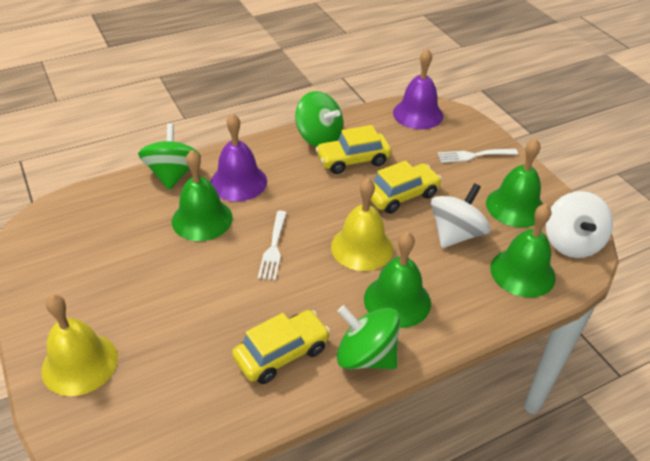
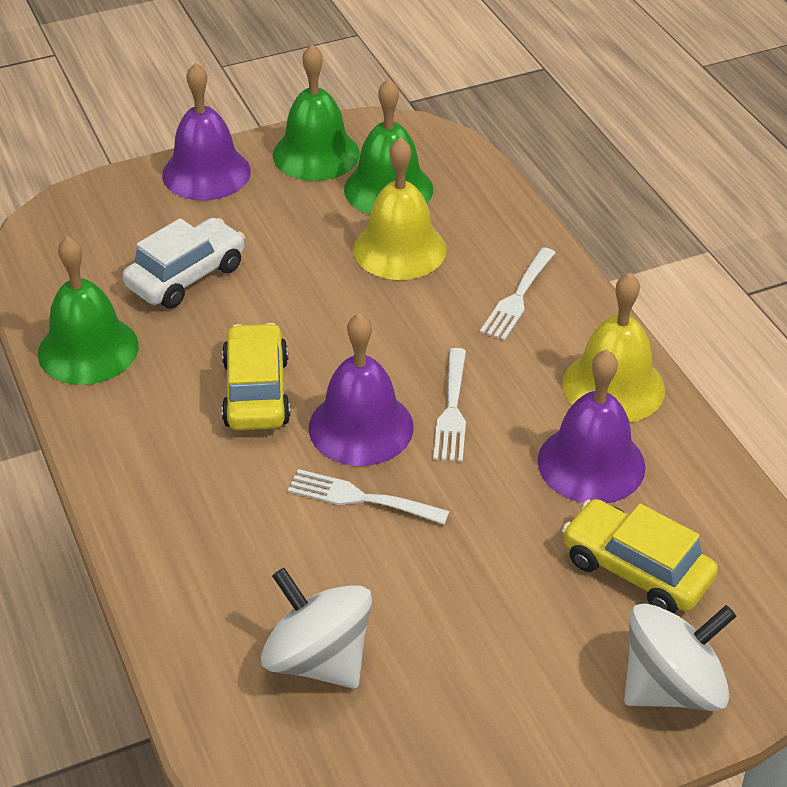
green bell: 4 -> 3
green spinning top: 3 -> 0
purple bell: 2 -> 3
white car: 0 -> 1
white fork: 2 -> 3
yellow car: 3 -> 2

